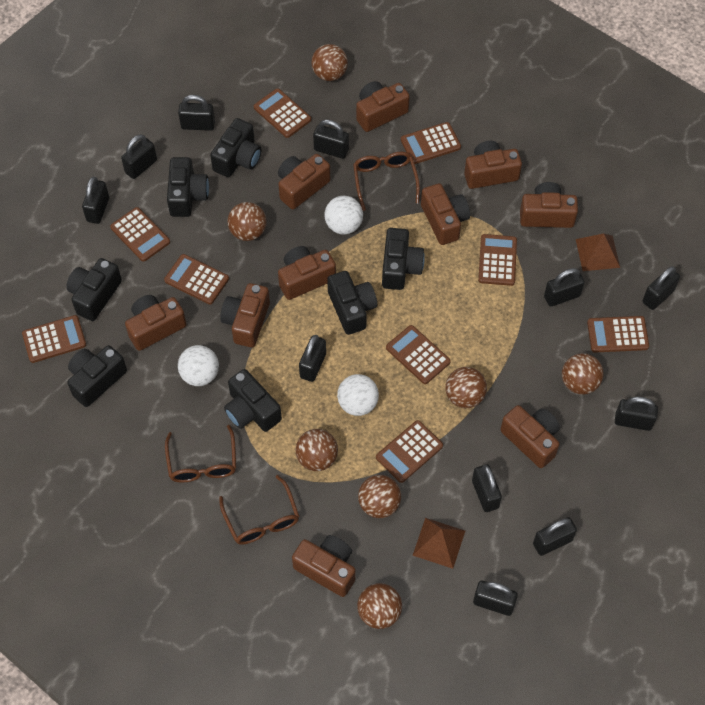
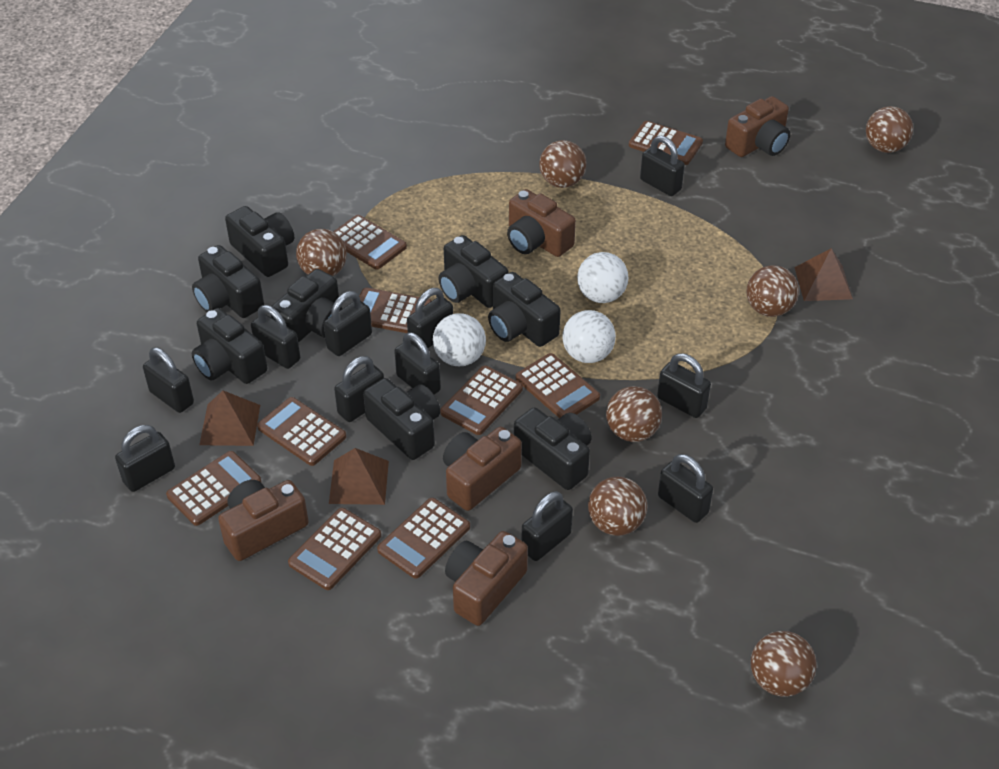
black camera: 7 -> 8
brown camera: 10 -> 5
brown glasses: 3 -> 0
brown pyramid: 2 -> 3

